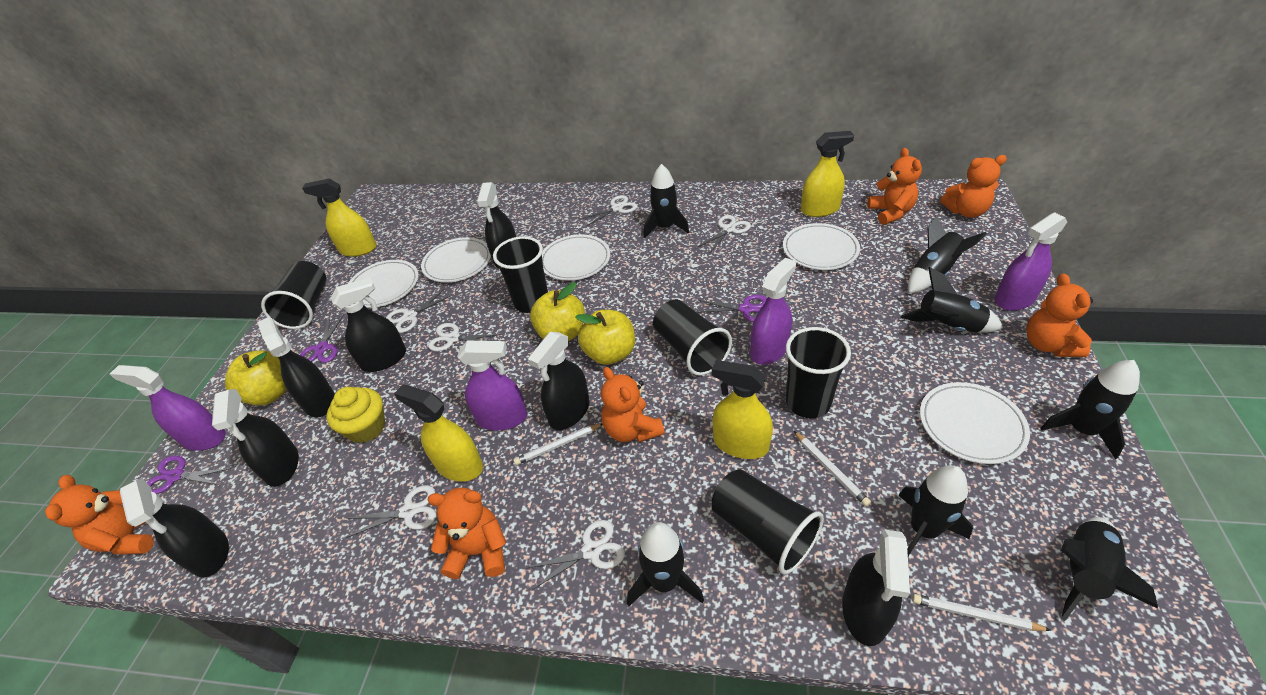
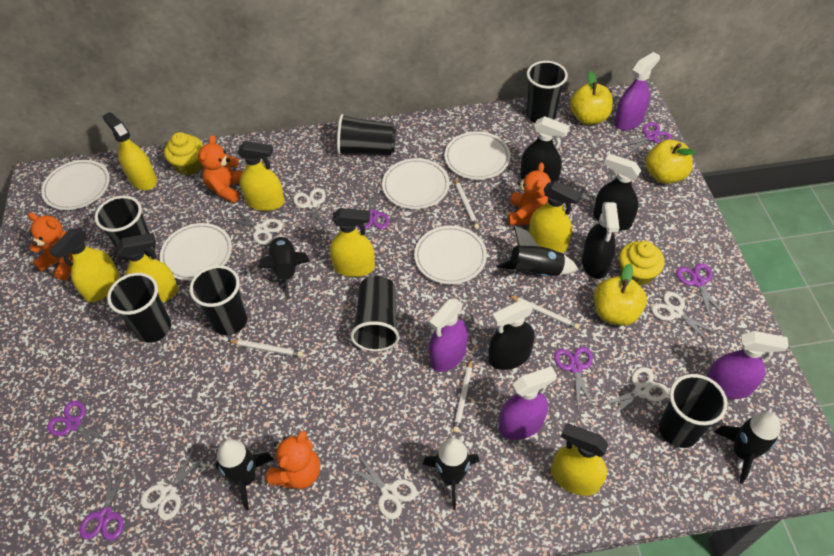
black cup: 5 -> 7
black rocket: 7 -> 5
black spray bottle: 7 -> 4
orange teddy bear: 6 -> 4
purple scissors: 3 -> 6
white pencil: 3 -> 4
yellow cupcake: 1 -> 2
yellow spray bottle: 4 -> 7

